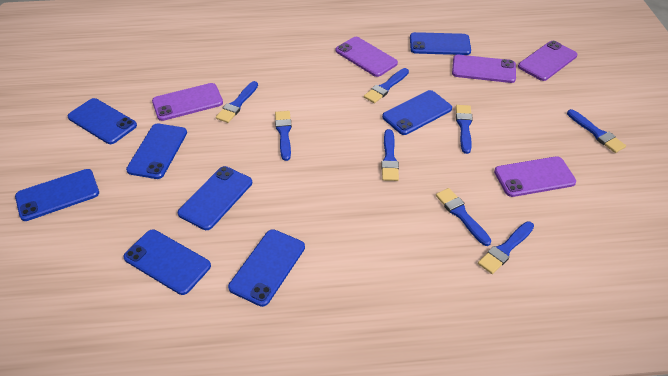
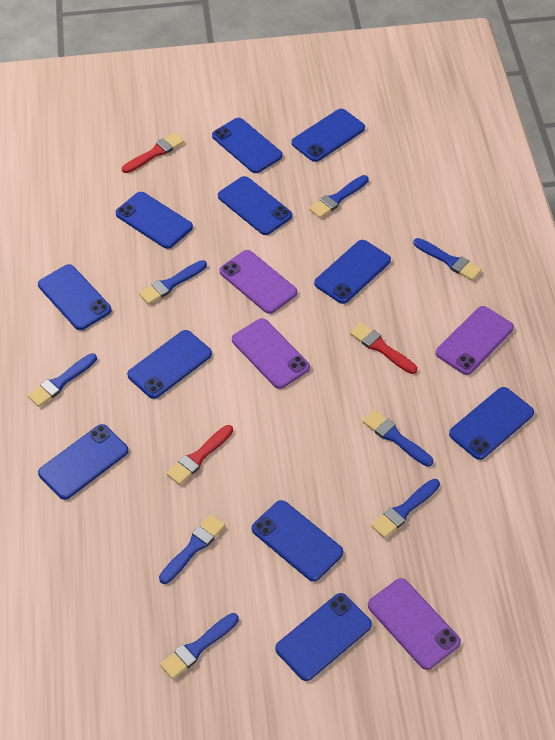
blue phone: 8 -> 11
purple phone: 5 -> 4
red brush: 0 -> 3

